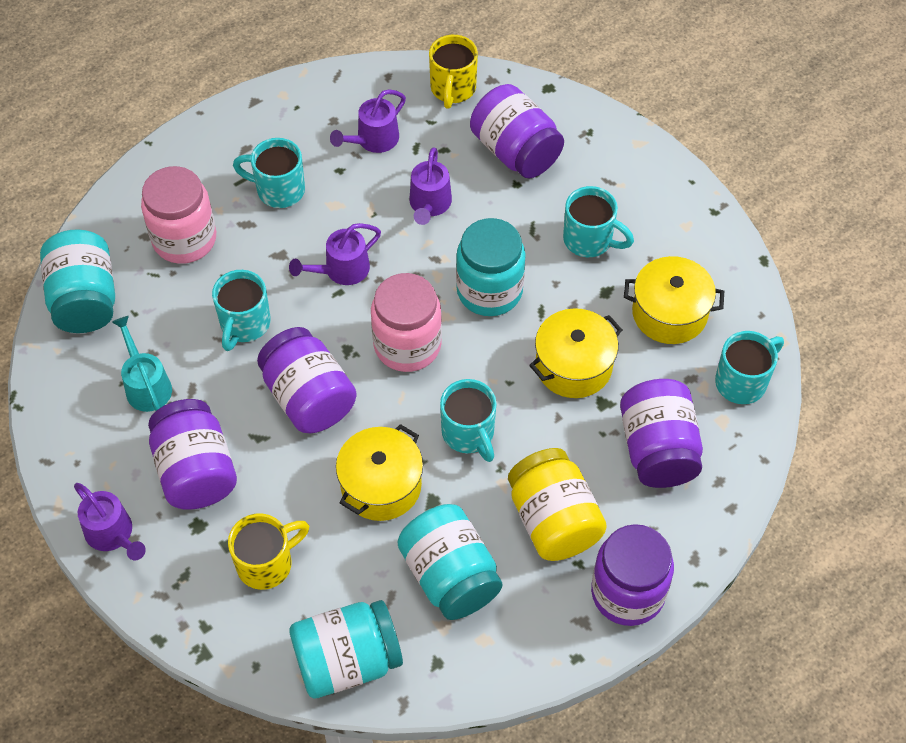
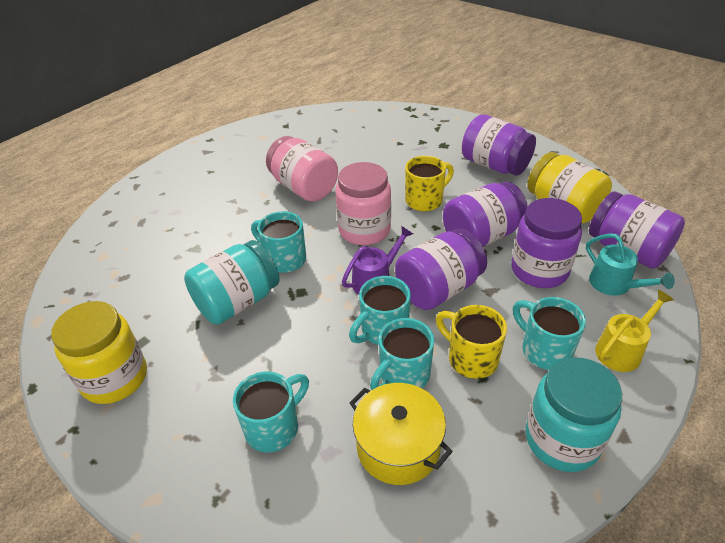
purple watering can: 4 -> 1
turquoise jar: 4 -> 2
yellow jar: 1 -> 2
yellow pot: 3 -> 1
yellow watering can: 0 -> 1

